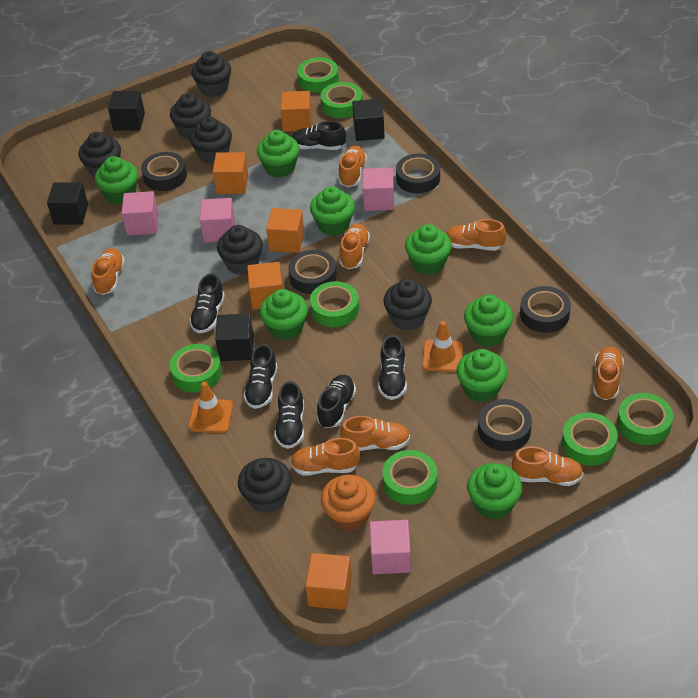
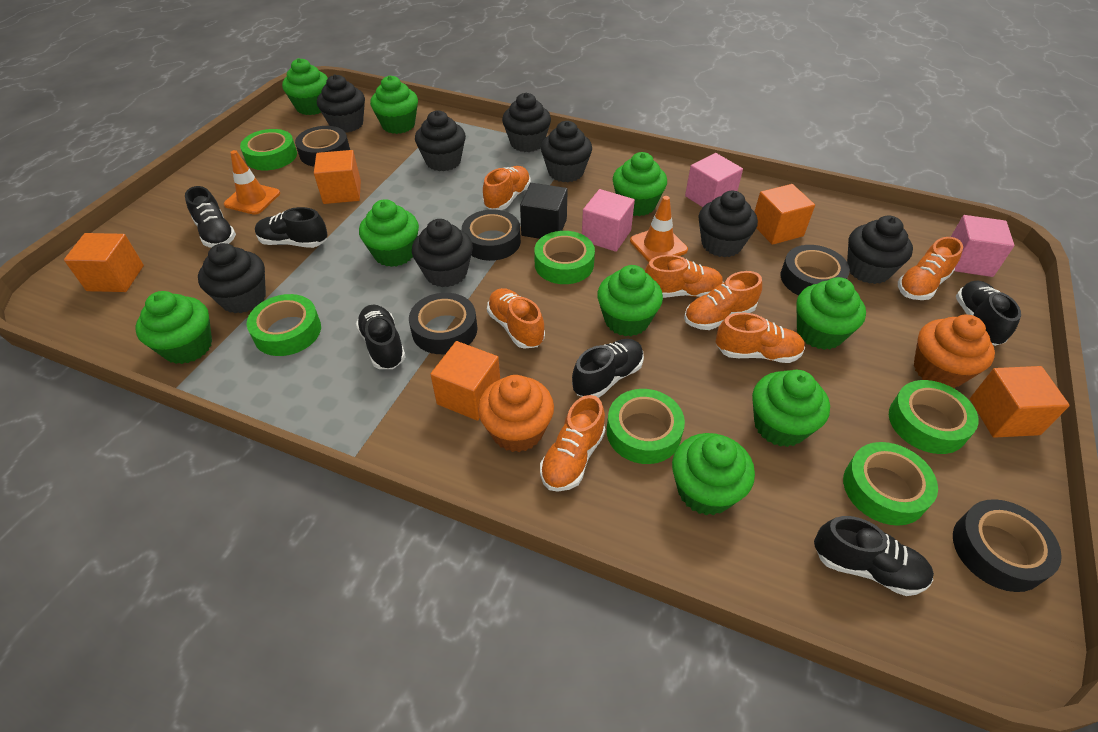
black cube: 4 -> 1
black cupcake: 7 -> 8
green cupcake: 8 -> 9
green tape: 7 -> 6
orange cupcake: 1 -> 2
orange shoe: 8 -> 7
pink cube: 4 -> 3

